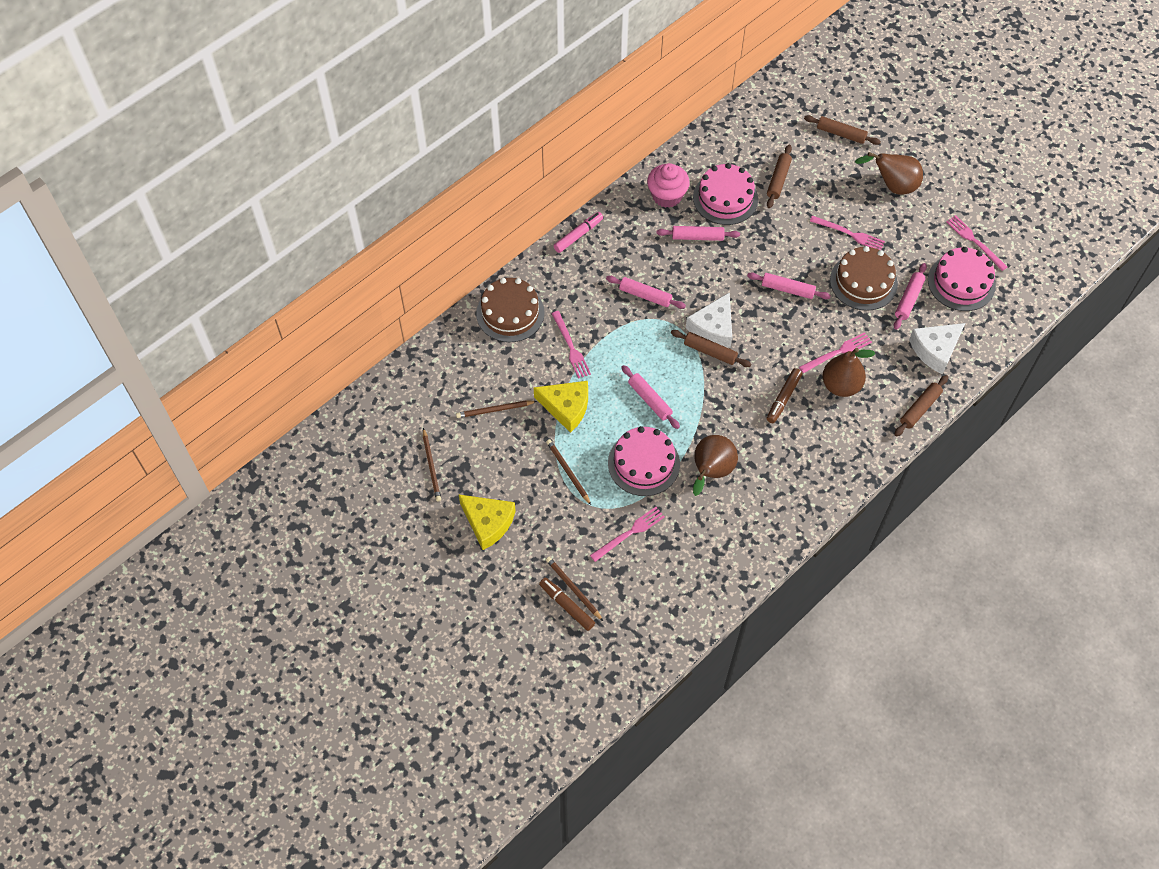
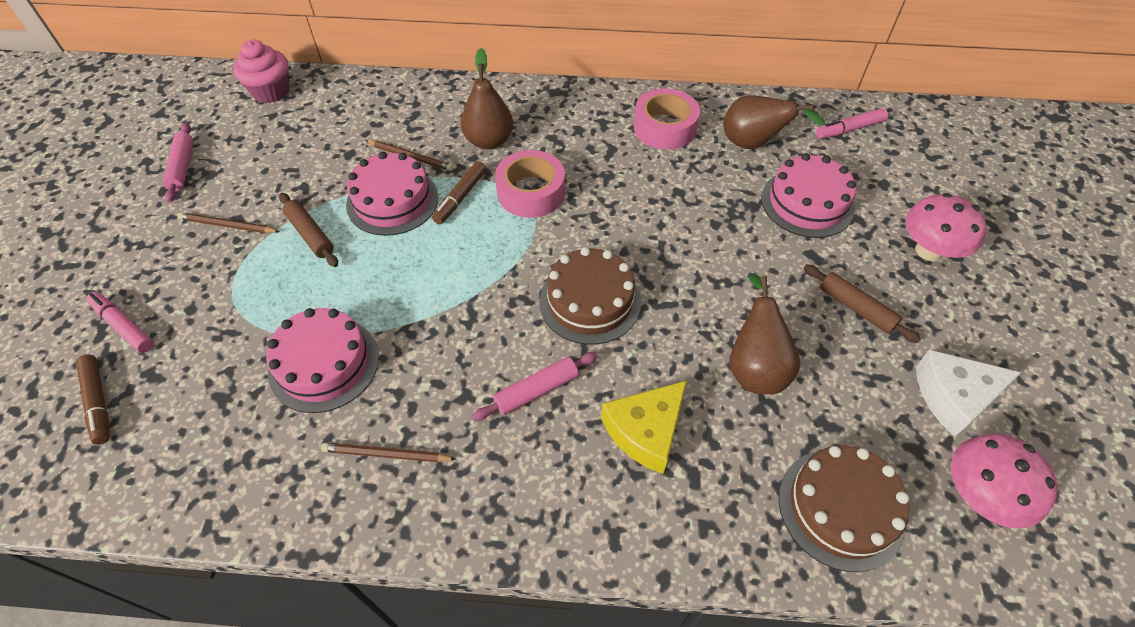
brown pencil: 4 -> 3
brown rolling pin: 4 -> 2
pink fork: 5 -> 0
pink marker: 1 -> 2
pink mushroom: 0 -> 2
pink rolling pin: 5 -> 2
pink tape: 0 -> 2
white cheese: 2 -> 1
yellow cheese: 2 -> 1

